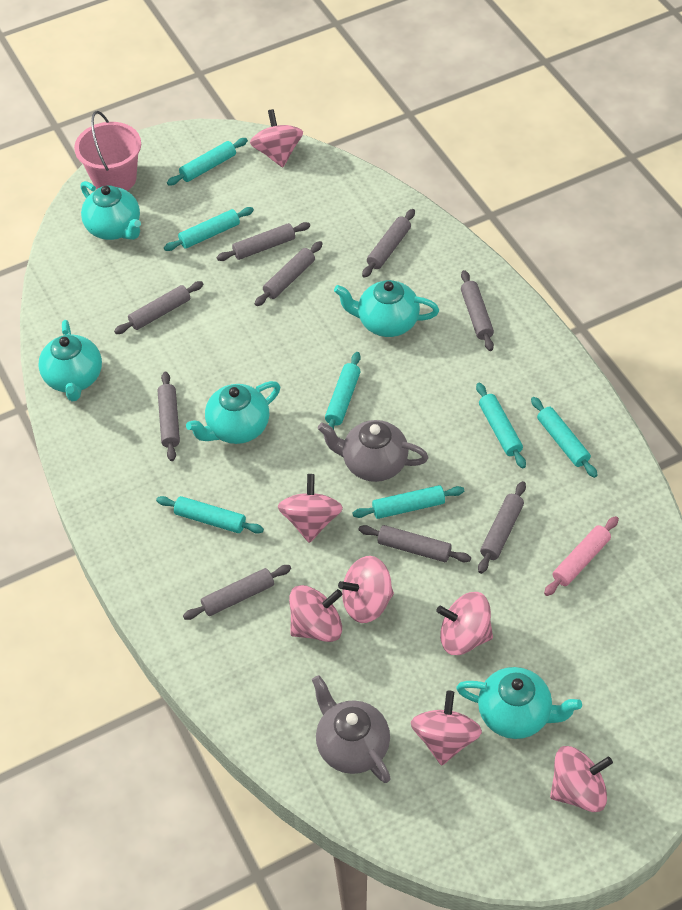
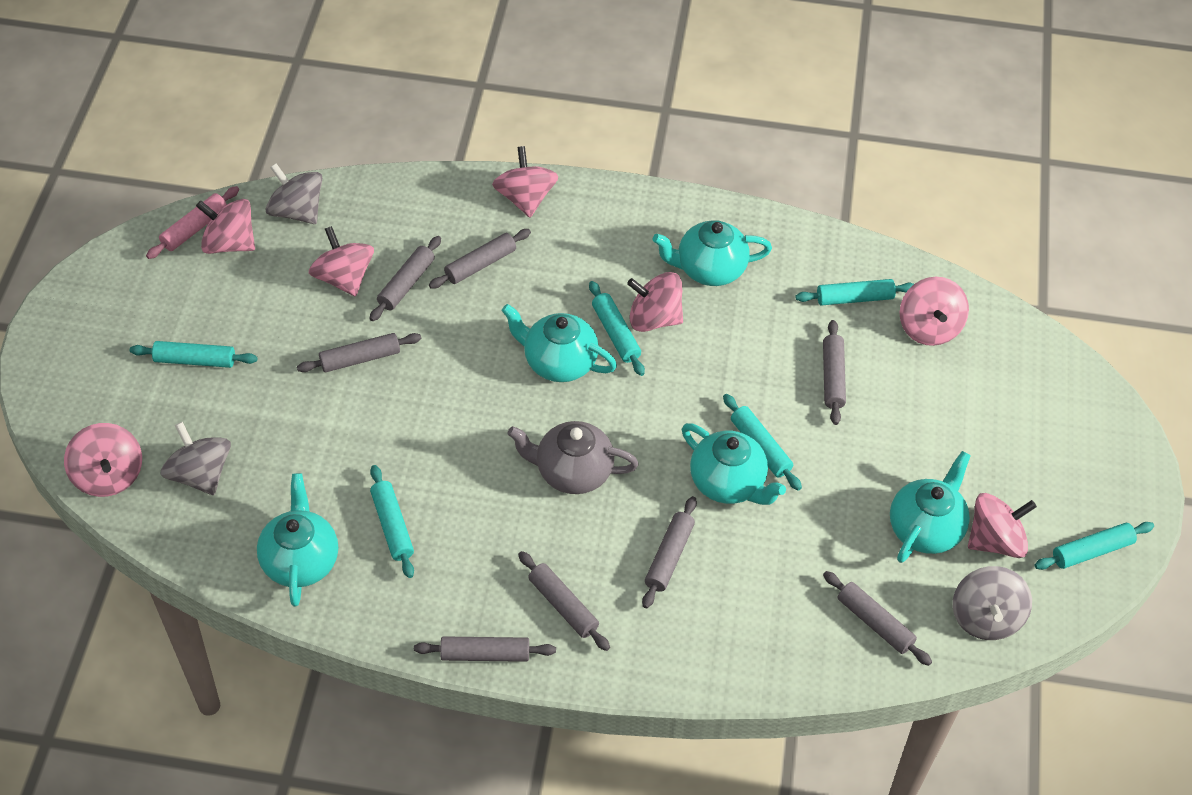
grey rolling pin: 9 -> 8
grey spinning top: 0 -> 3
grey teapot: 2 -> 1
pink bucket: 1 -> 0
turquoise rolling pin: 7 -> 6

